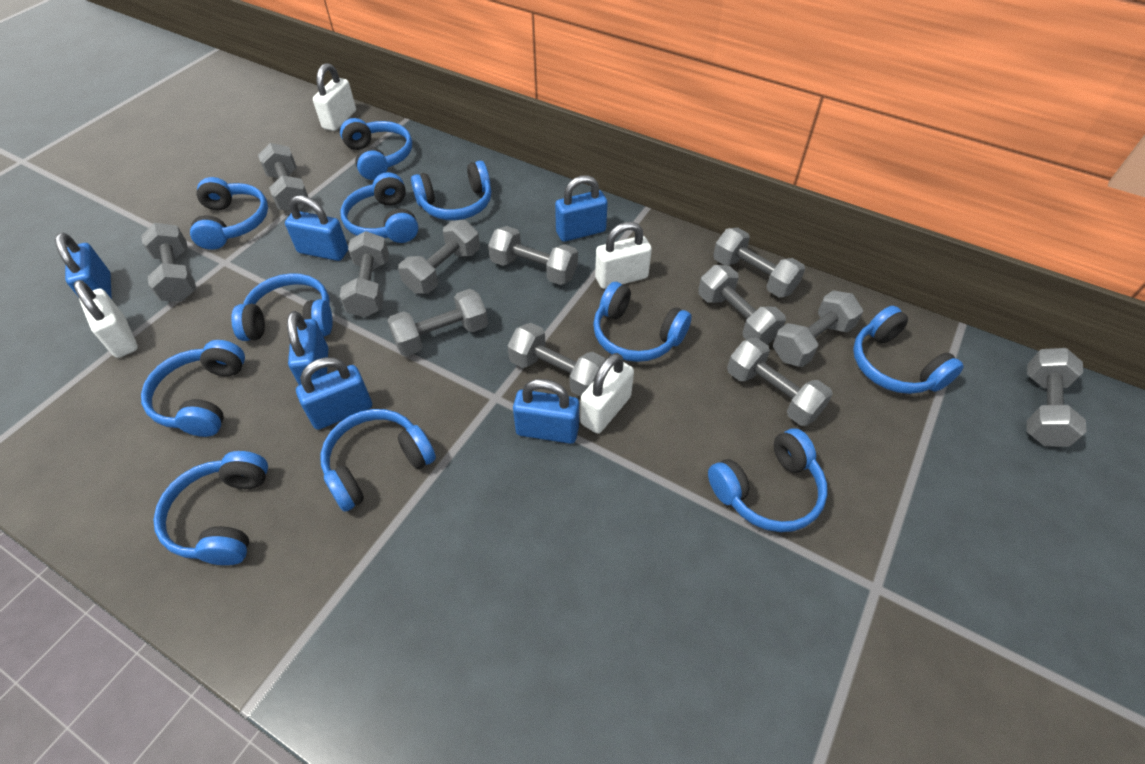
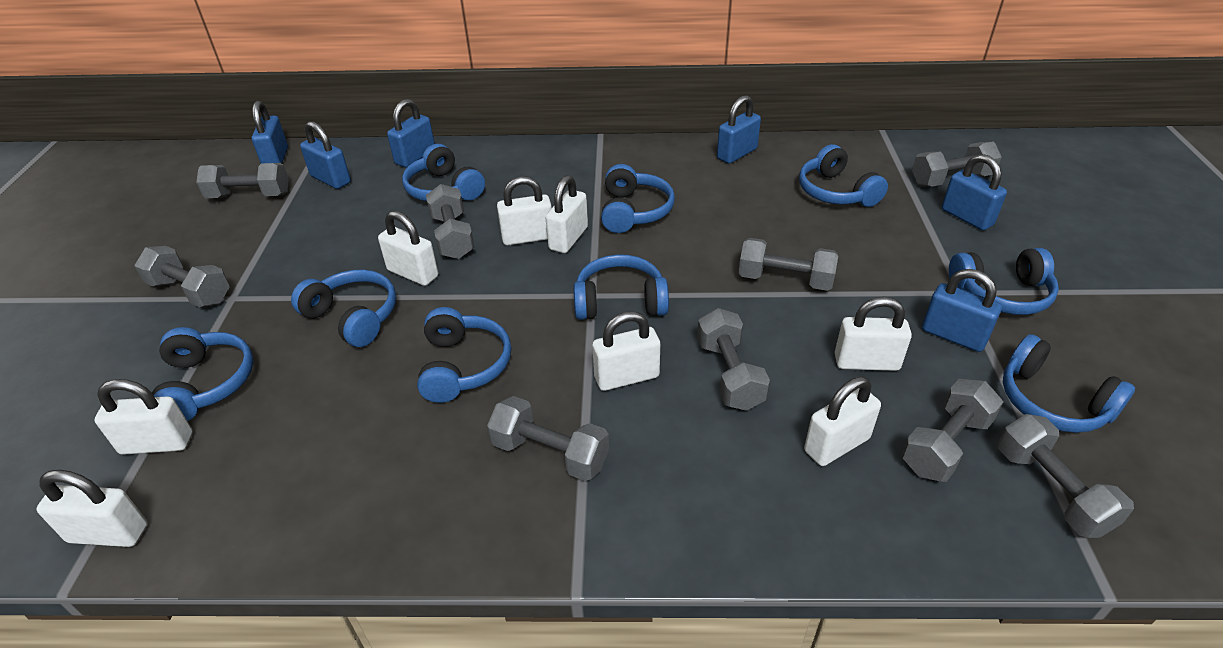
blue headphones: 11 -> 9
grey dumbbell: 12 -> 9
white padlock: 4 -> 8

